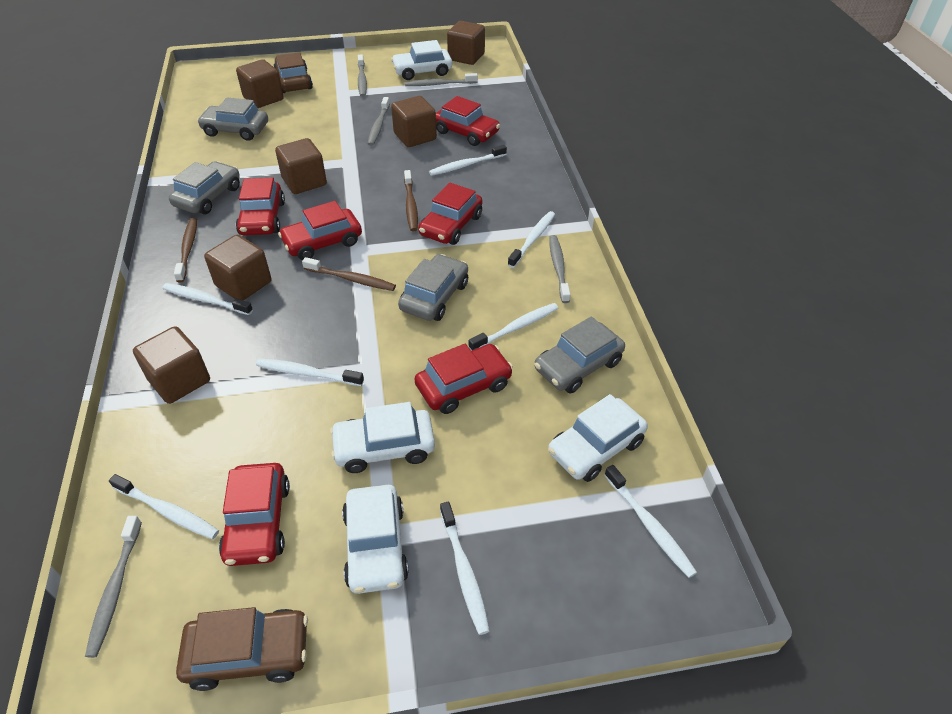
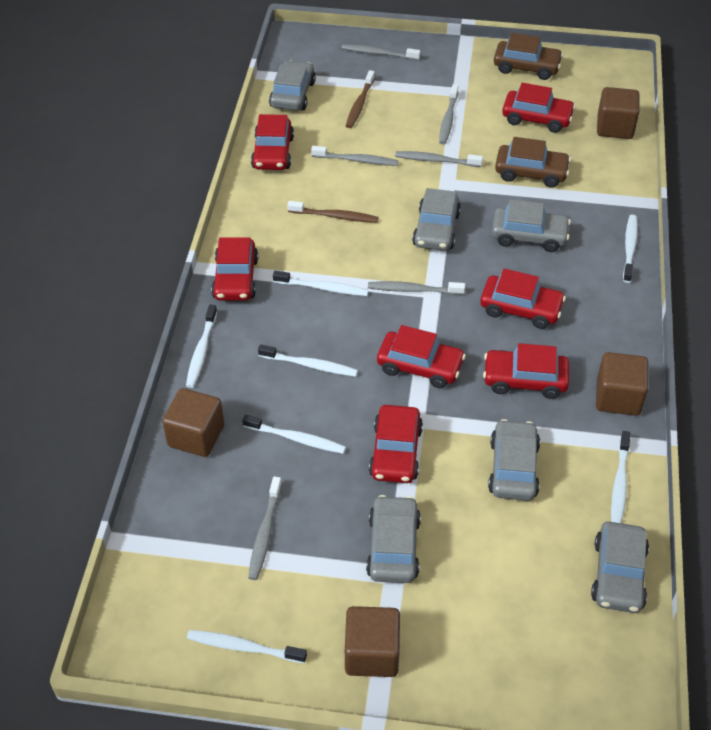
brown cube: 6 -> 4
brown toothbrush: 3 -> 2
grey car: 4 -> 6
grey toothbrush: 5 -> 6
red car: 6 -> 7
white car: 4 -> 0
white toothbrush: 8 -> 7

